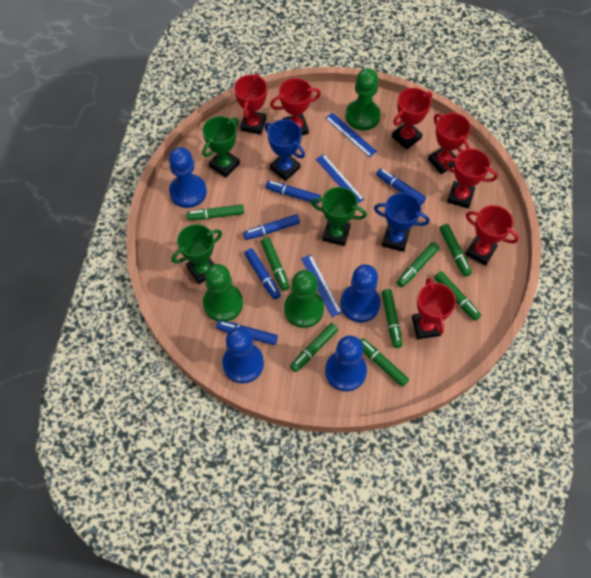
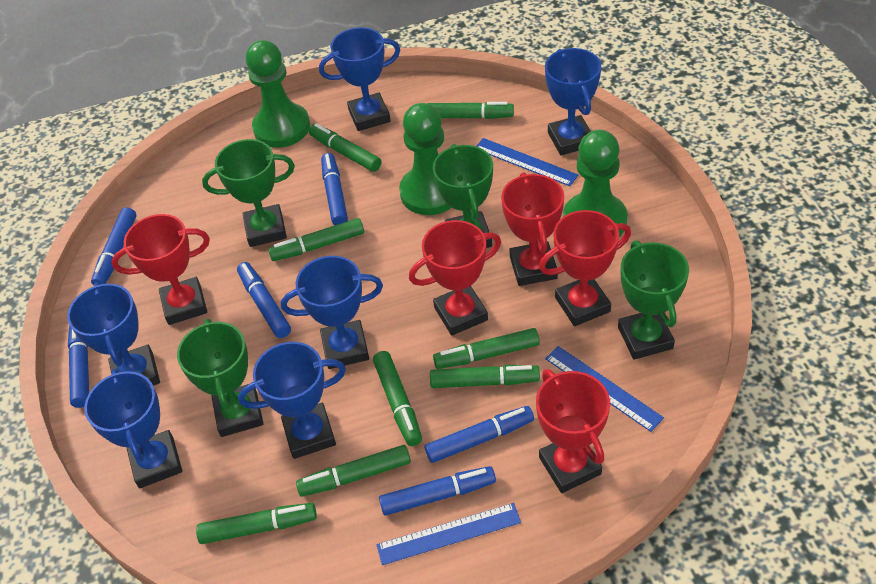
blue marker: 5 -> 6
blue pawn: 4 -> 0
blue trophy: 2 -> 6
green trophy: 3 -> 4
red trophy: 7 -> 5

